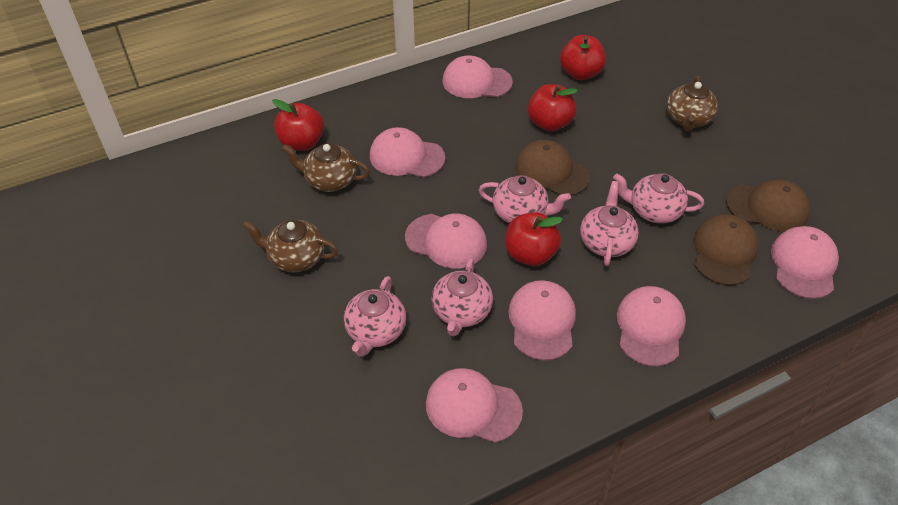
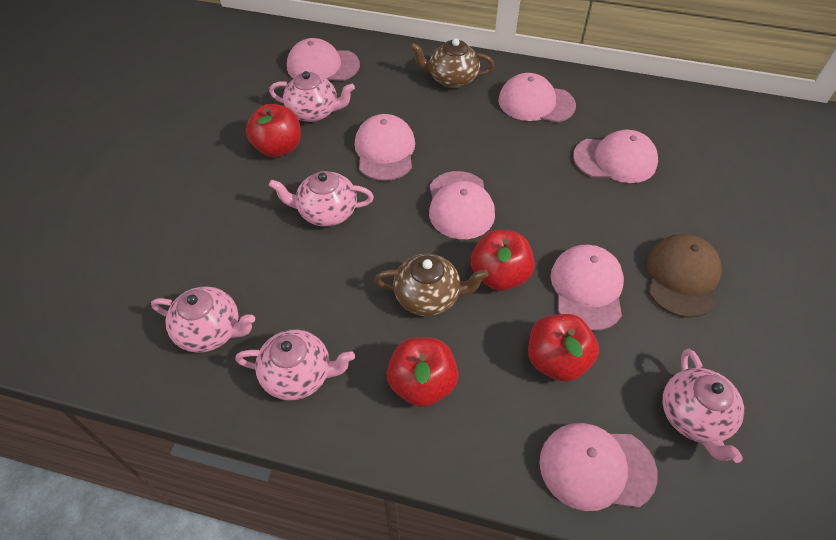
brown cap: 3 -> 1
brown teapot: 3 -> 2

